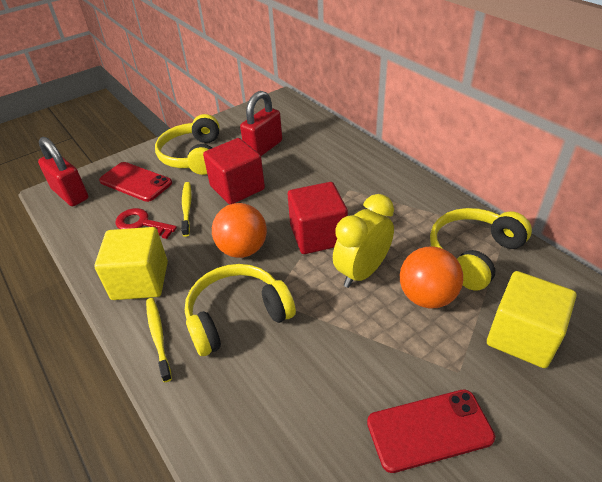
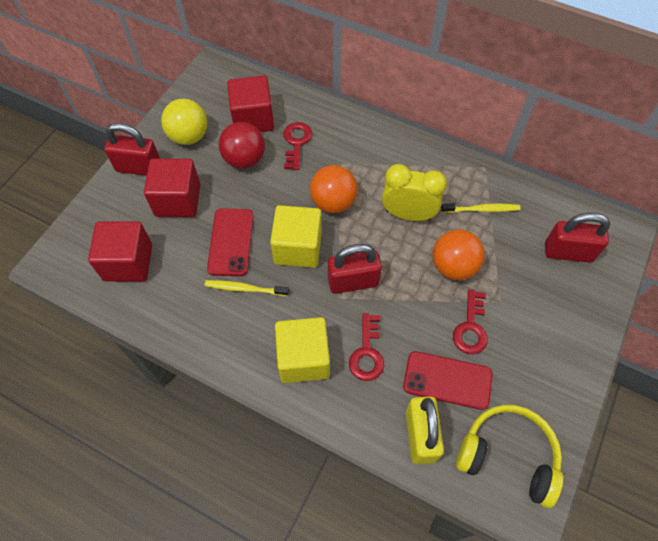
red ball: 0 -> 1
red cube: 2 -> 3
red key: 1 -> 3
red padlock: 2 -> 3
yellow ball: 0 -> 1
yellow headphones: 3 -> 1
yellow padlock: 0 -> 1

